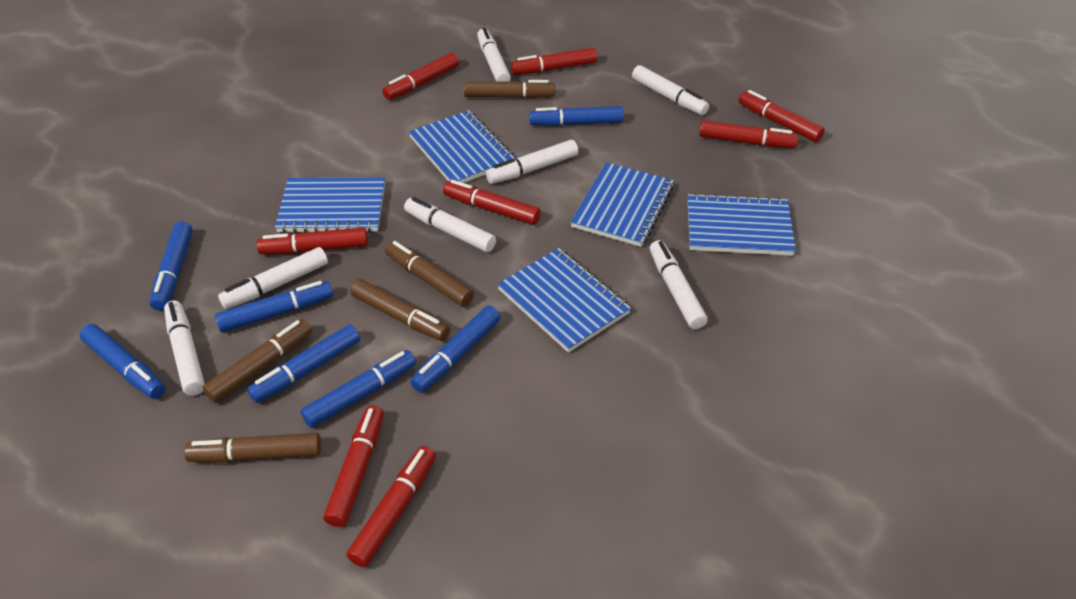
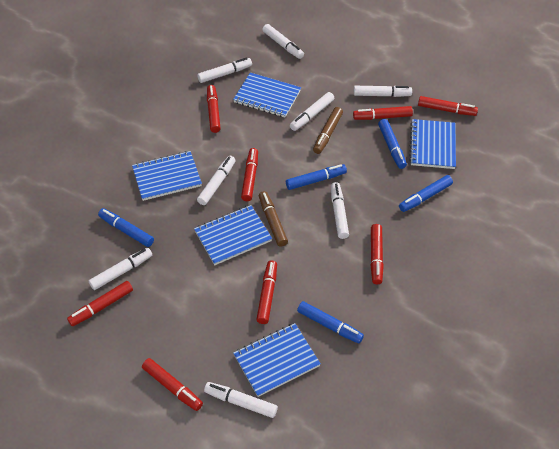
blue marker: 7 -> 5
brown marker: 5 -> 2
white marker: 7 -> 8

